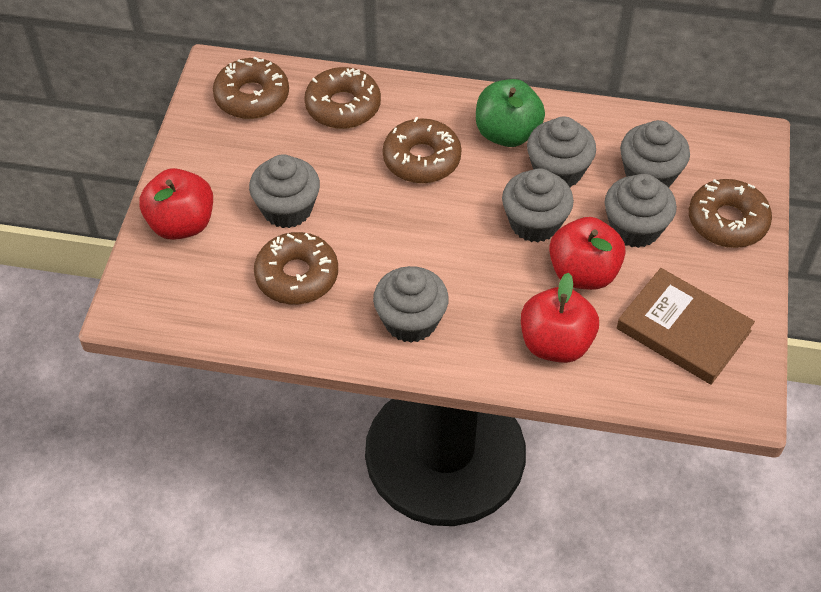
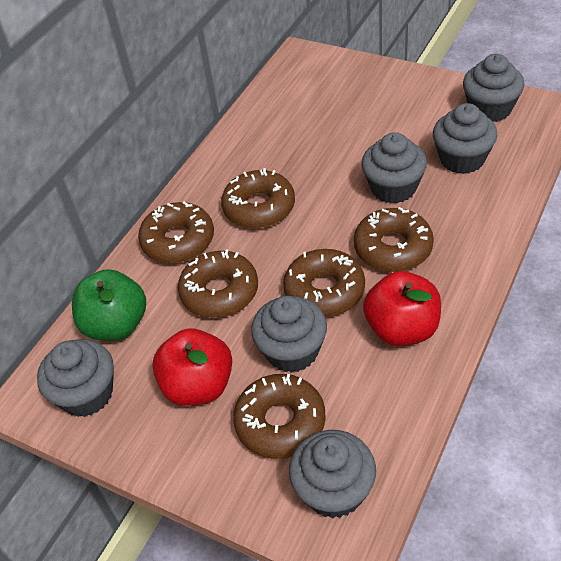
brown book: 1 -> 0
brown donut: 5 -> 6
red apple: 3 -> 2

